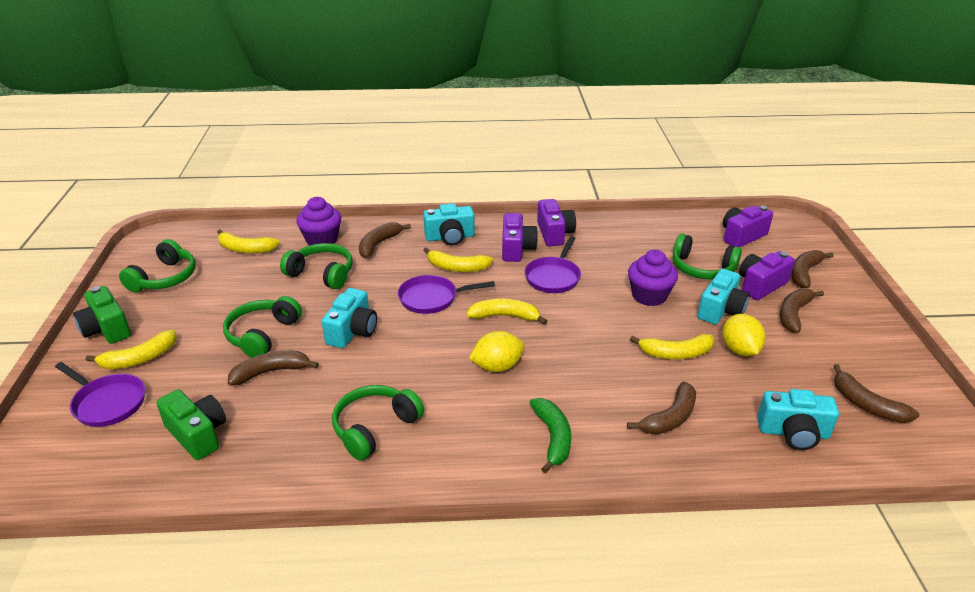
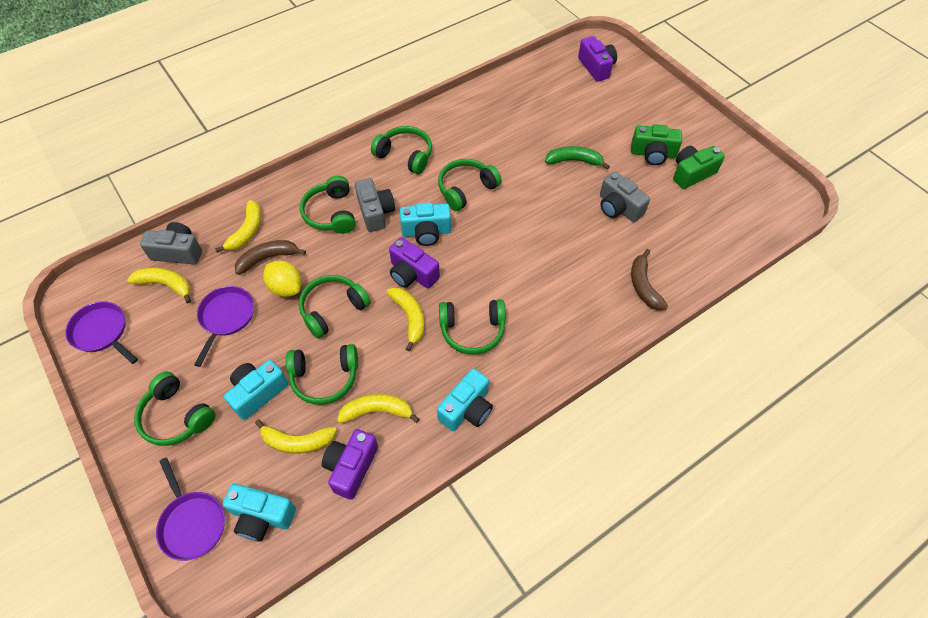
brown banana: 6 -> 2
green headphones: 5 -> 7
grey camera: 0 -> 3
purple camera: 4 -> 3
purple cupcake: 2 -> 0
yellow lemon: 2 -> 1

